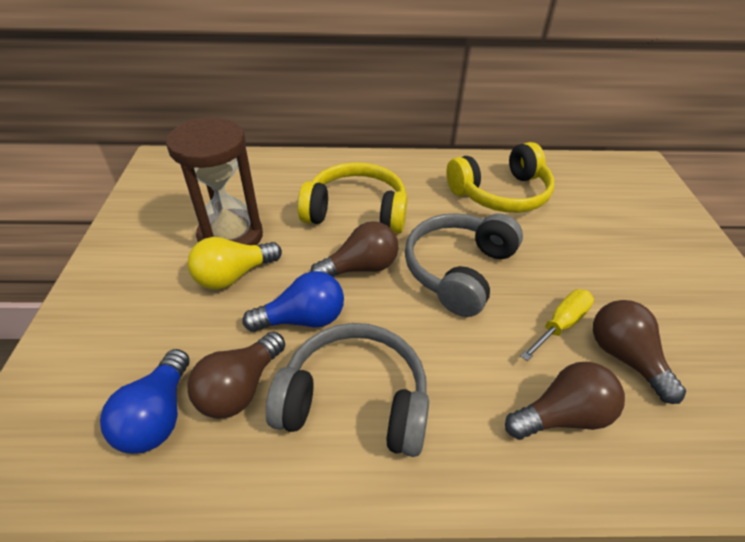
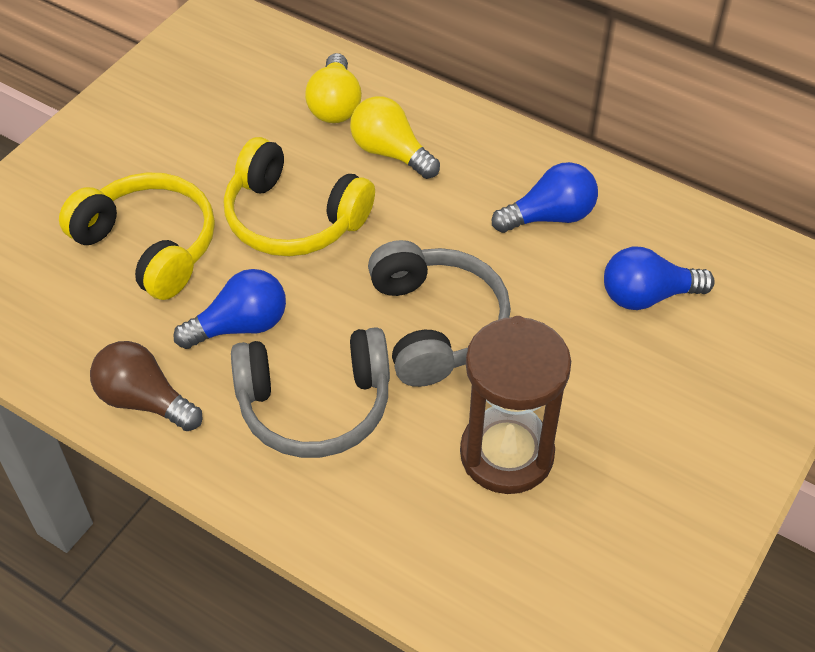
blue light bulb: 2 -> 3
brown light bulb: 4 -> 1
yellow light bulb: 1 -> 2
yellow screwdriver: 1 -> 0

